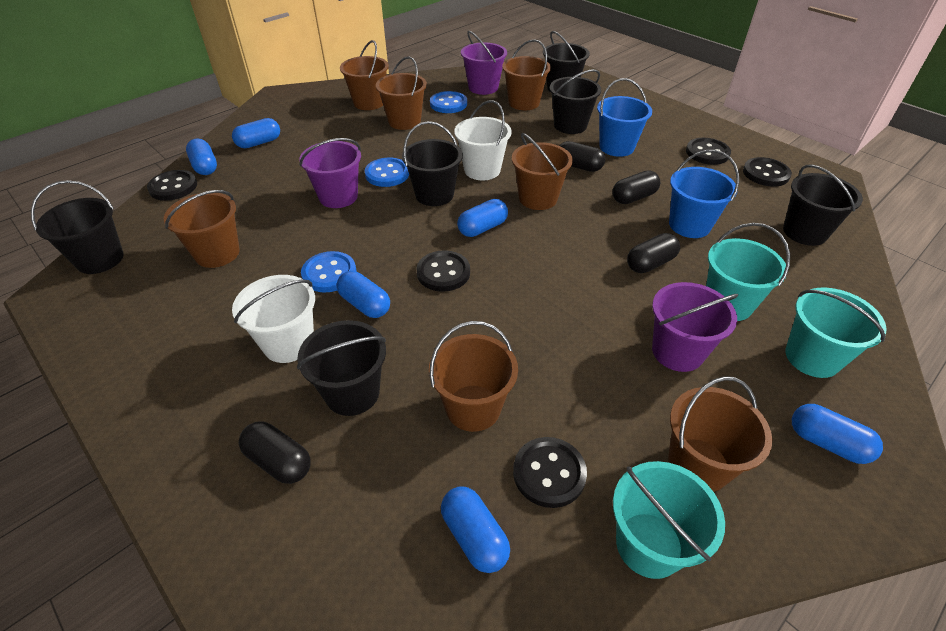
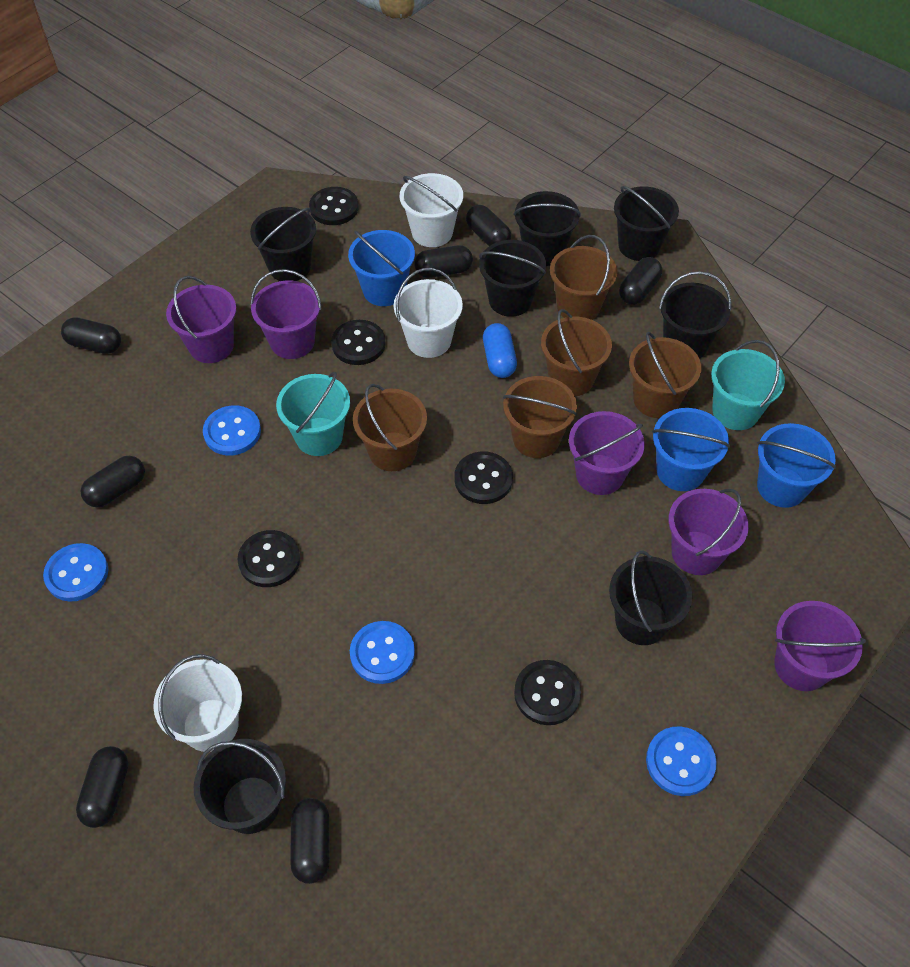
black bucket: 6 -> 7
black capsule: 4 -> 7
blue bucket: 2 -> 3
blue button: 3 -> 4
blue capsule: 6 -> 1
brown bucket: 7 -> 5
purple bucket: 3 -> 5
turquoise bucket: 3 -> 2
white bucket: 2 -> 3

